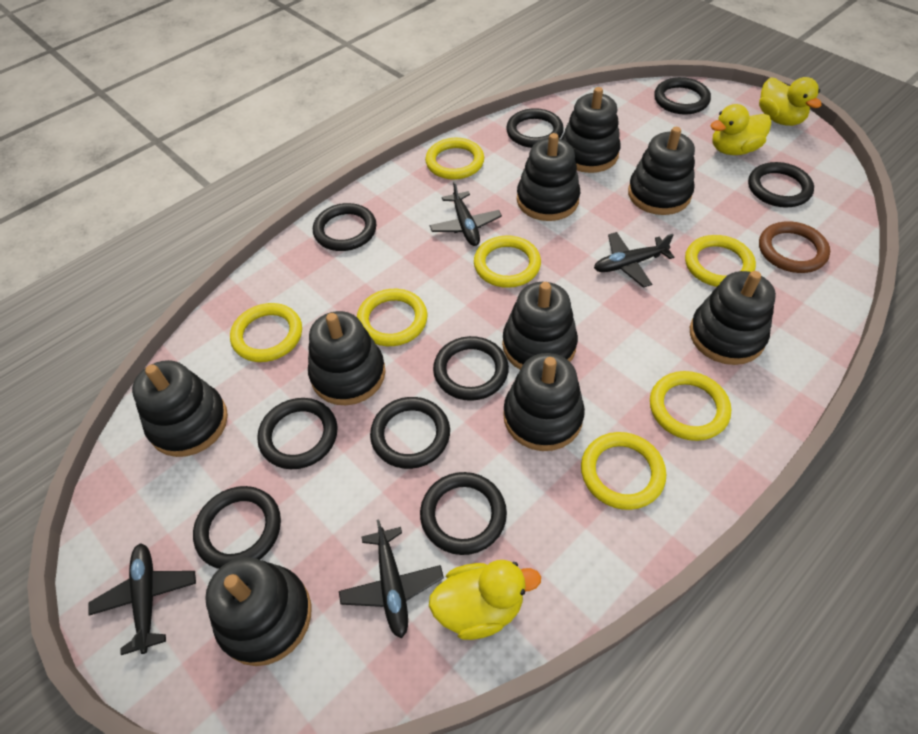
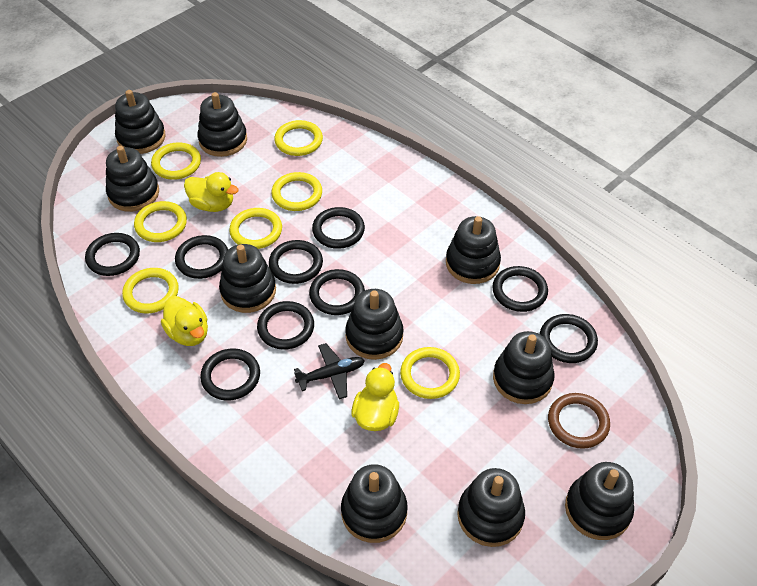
black plane: 4 -> 1
black stacking toy: 9 -> 10

